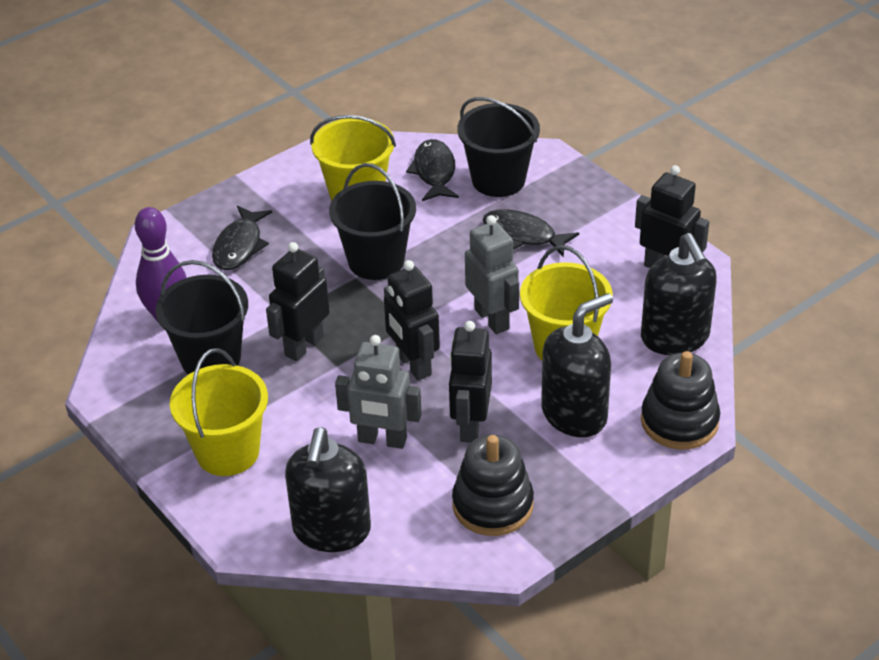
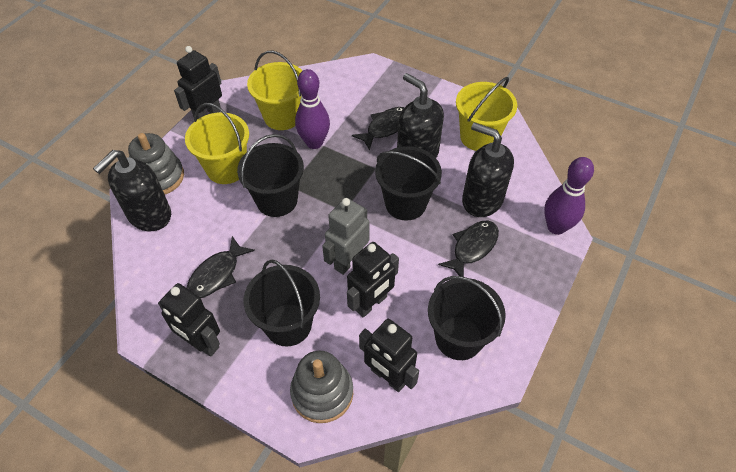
black bucket: 3 -> 4
black stacking toy: 2 -> 0
grey robot: 2 -> 1
grey stacking toy: 0 -> 2
purple bowling pin: 1 -> 2

